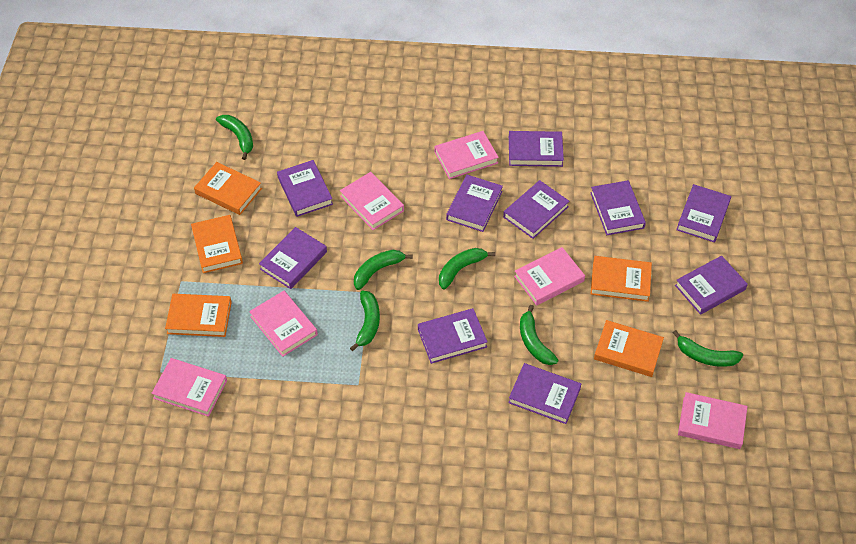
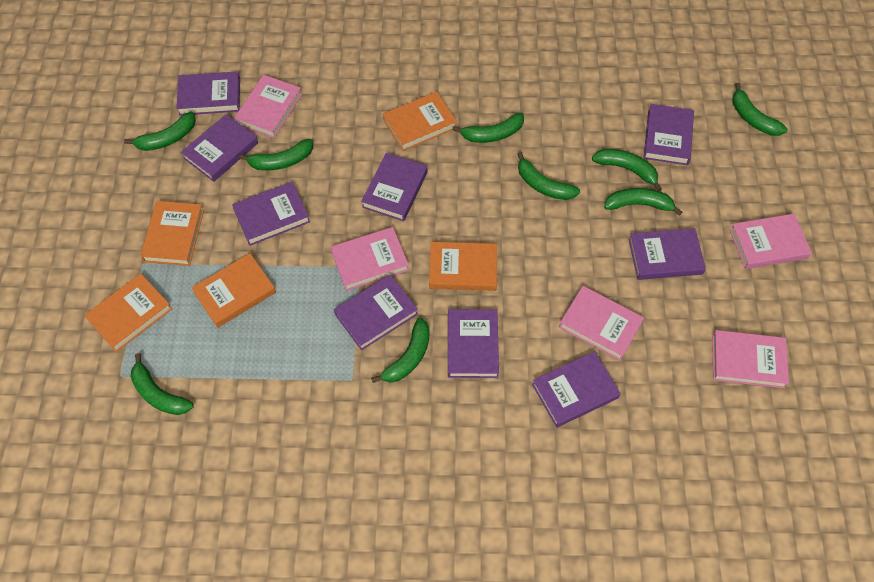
green banana: 6 -> 9
pink book: 6 -> 5
purple book: 10 -> 9

